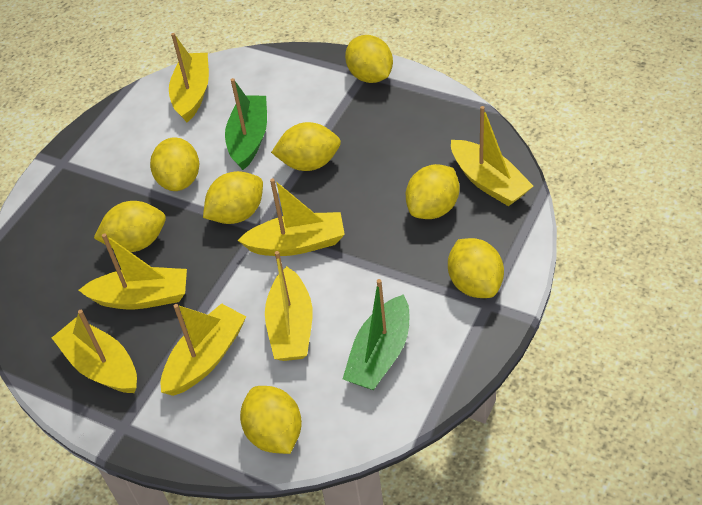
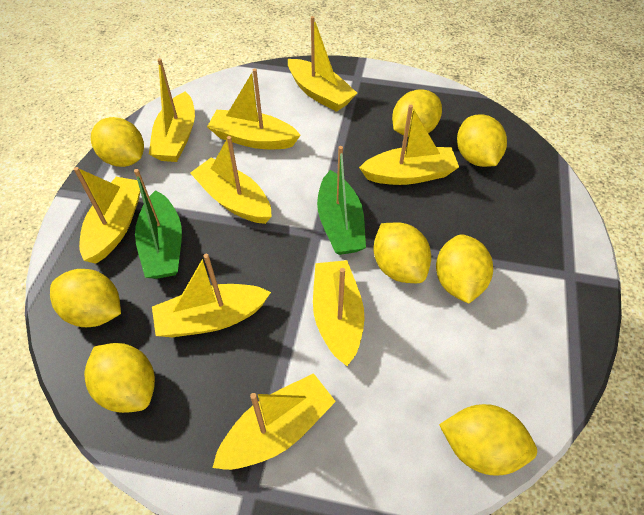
yellow boat: 7 -> 9

